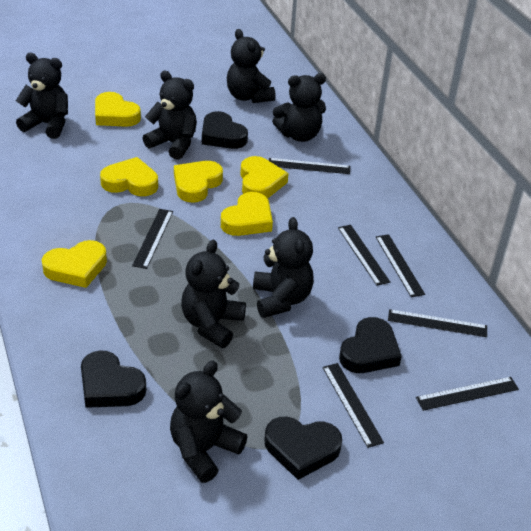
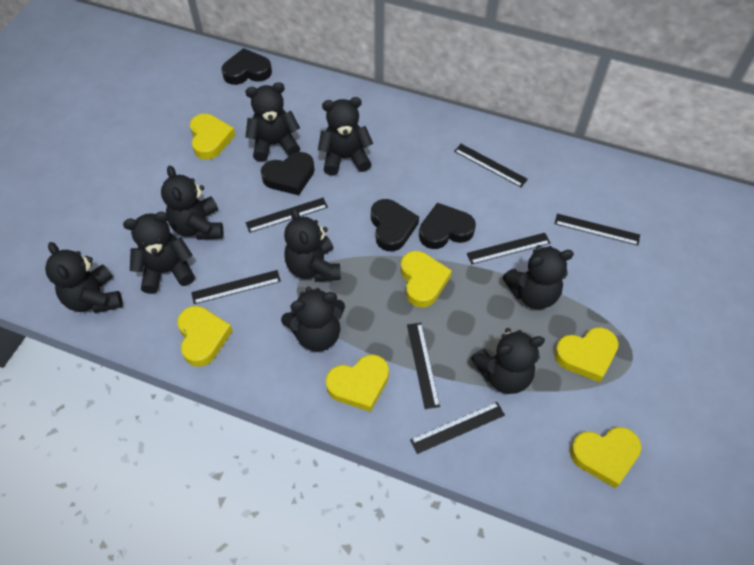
black teddy bear: 7 -> 9

